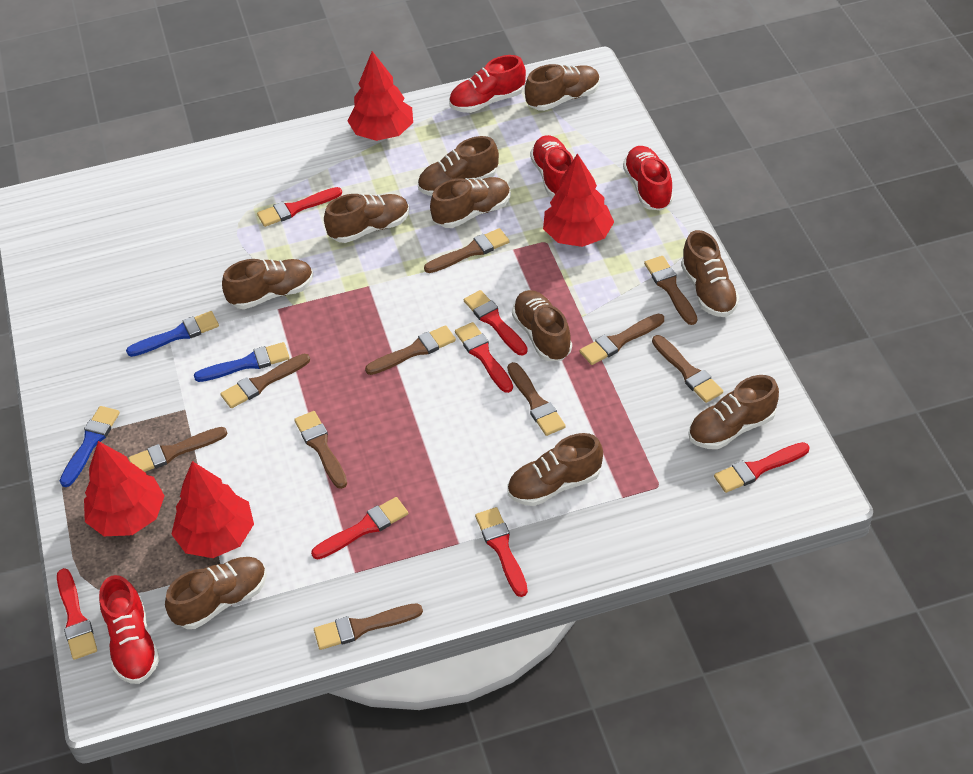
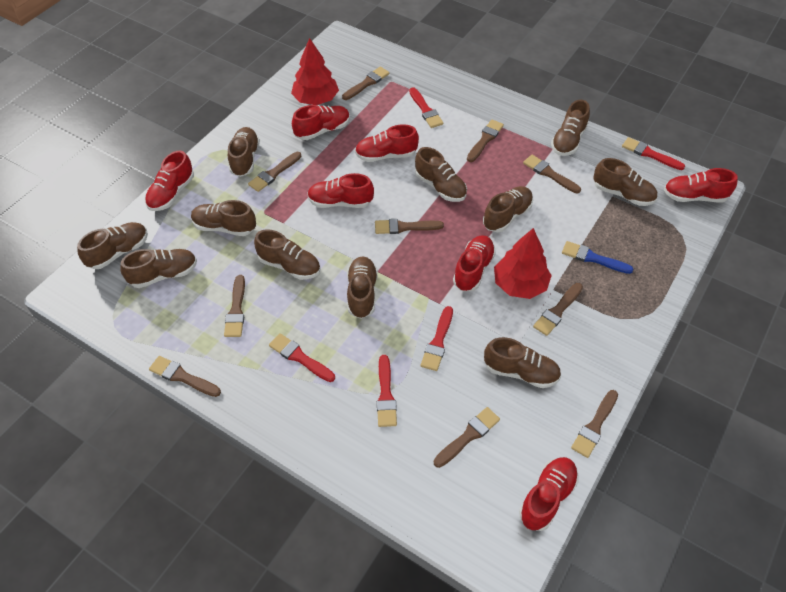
blue brush: 3 -> 1
brown shoe: 10 -> 11
red brush: 7 -> 5
red shoe: 4 -> 7
red tree: 4 -> 2

